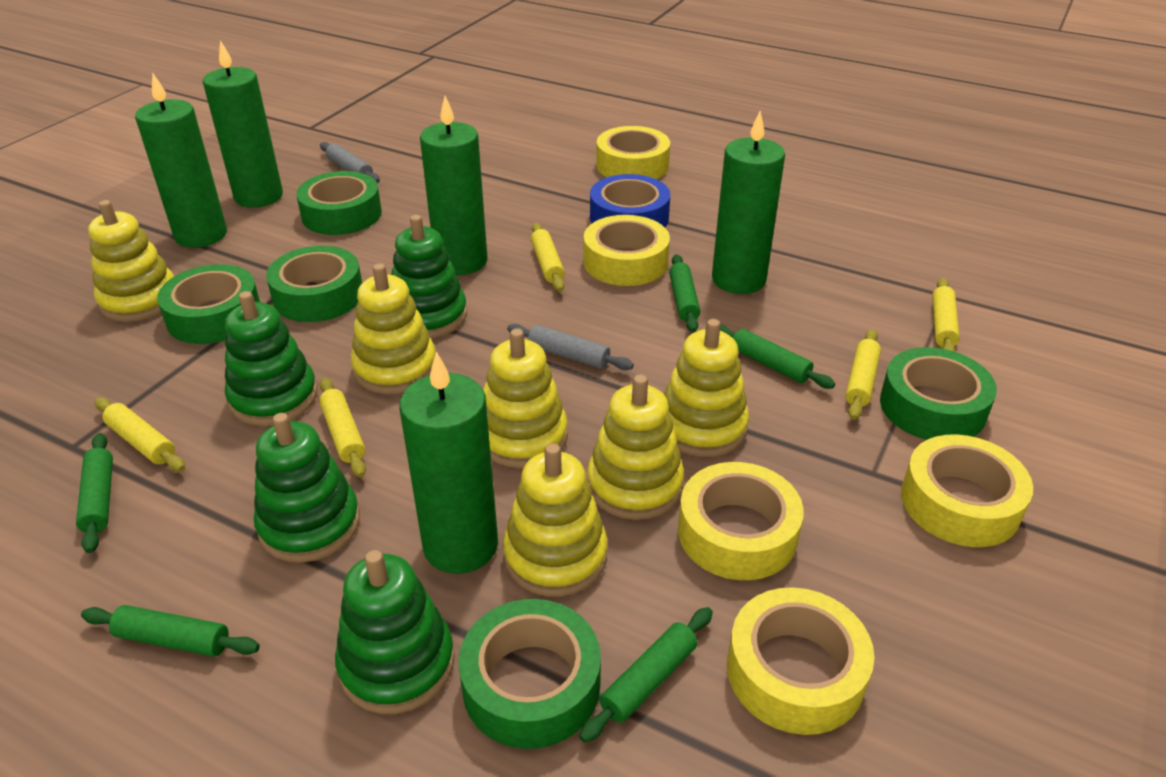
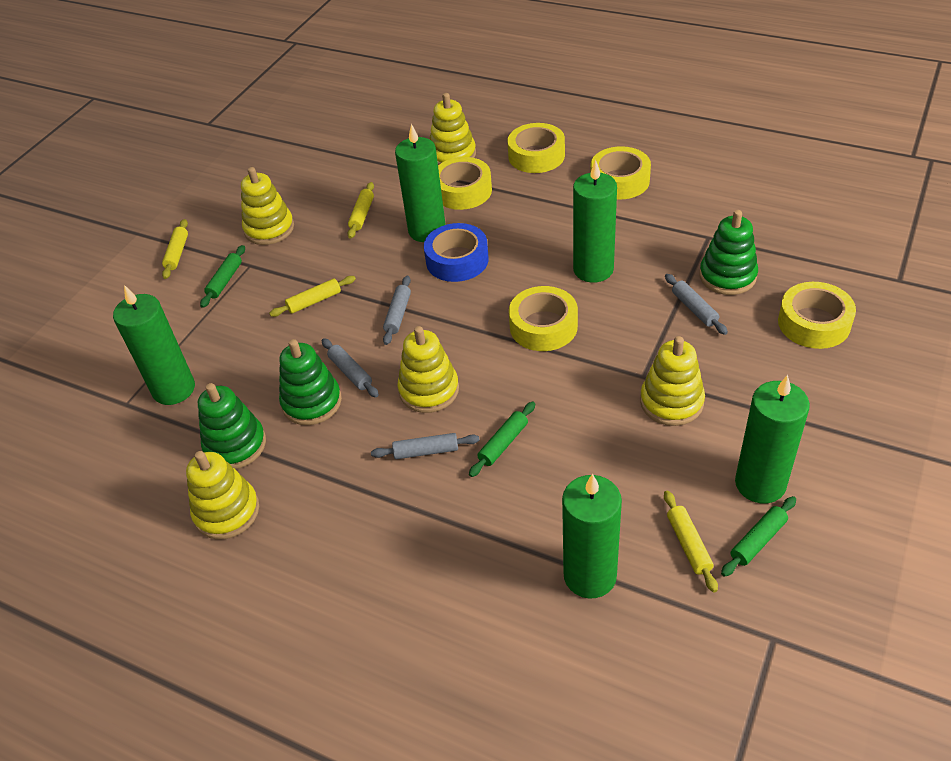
green rolling pin: 5 -> 3
green stacking toy: 4 -> 3
green tape: 5 -> 0
grey rolling pin: 2 -> 4
yellow rolling pin: 5 -> 4
yellow stacking toy: 6 -> 5

